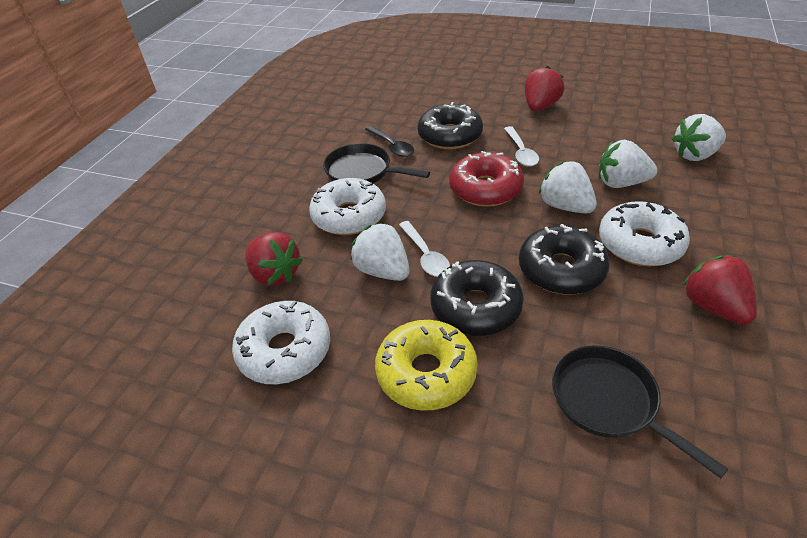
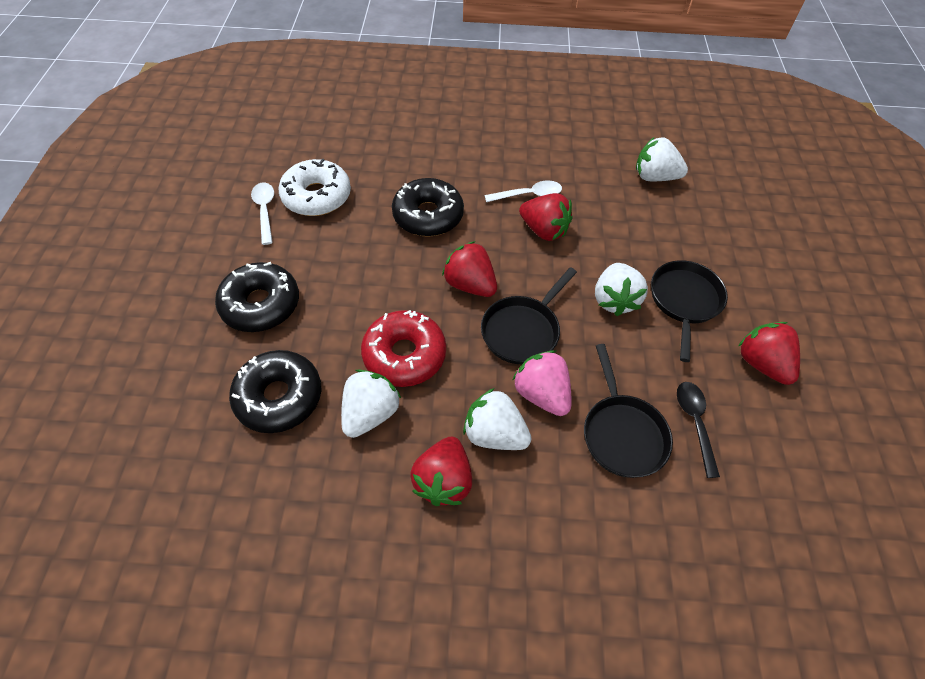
black pan: 2 -> 3
pink strawberry: 0 -> 1
red strawberry: 3 -> 4
white donut: 3 -> 1
yellow donut: 1 -> 0

